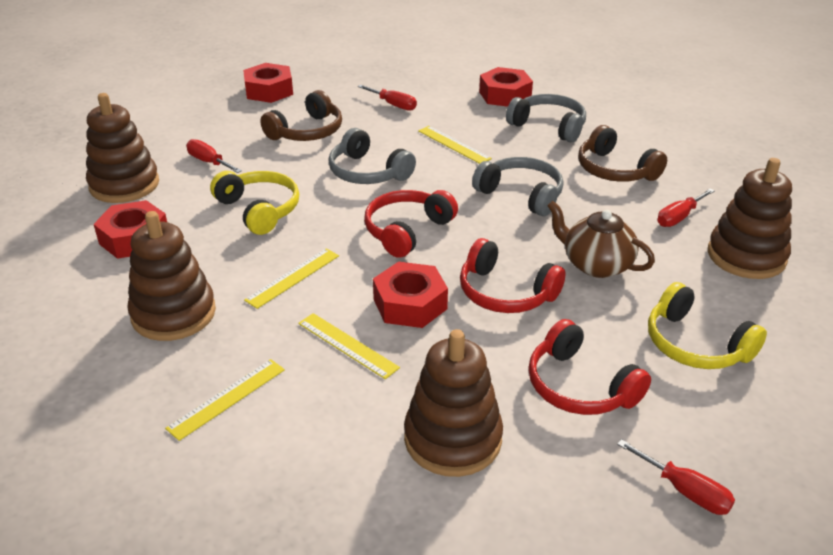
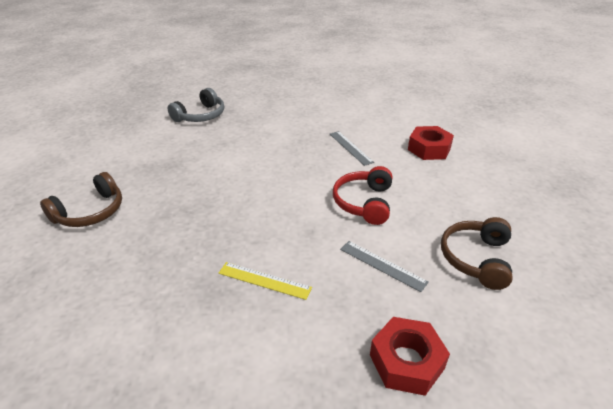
brown stacking toy: 4 -> 0
brown teapot: 1 -> 0
grey headphones: 3 -> 1
grey ruler: 0 -> 2
red headphones: 3 -> 1
red nut: 4 -> 2
red screwdriver: 4 -> 0
yellow headphones: 2 -> 0
yellow ruler: 4 -> 1

